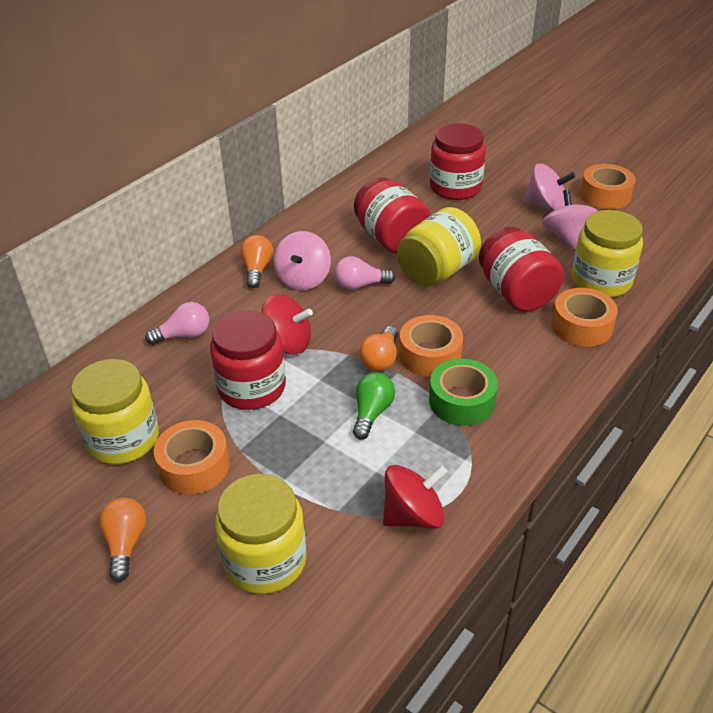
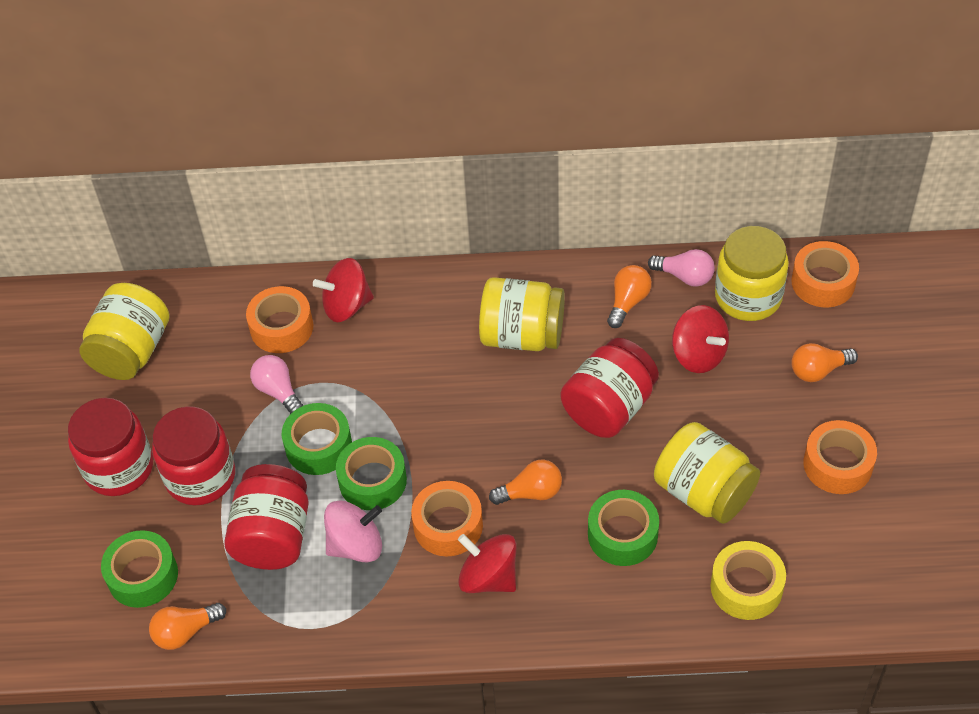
green light bulb: 1 -> 0
green tape: 1 -> 4
orange light bulb: 3 -> 4
pink spinning top: 3 -> 1
red spinning top: 2 -> 3
yellow tape: 0 -> 1

